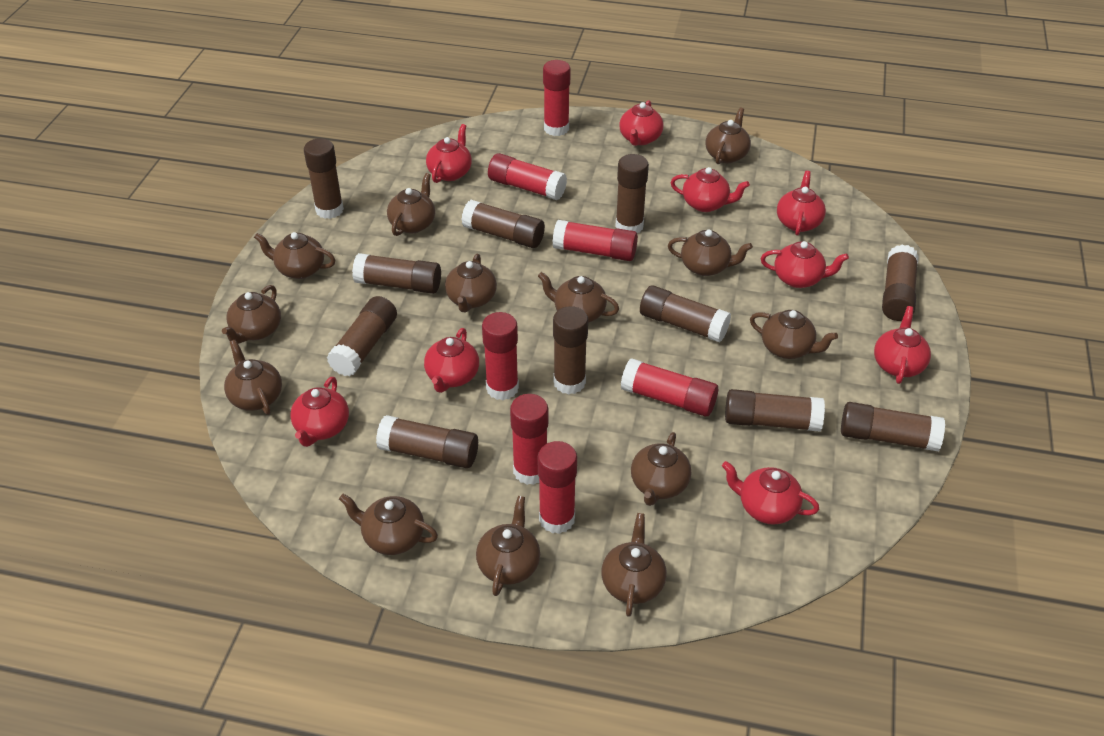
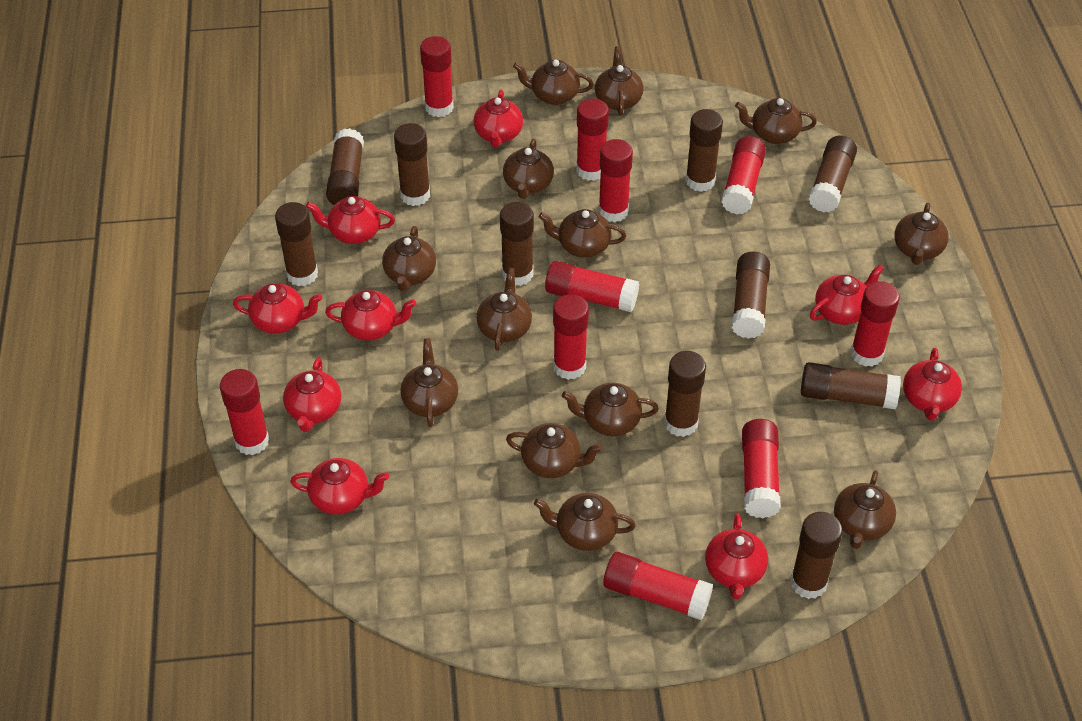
brown glue stick: 11 -> 10
red glue stick: 7 -> 10

